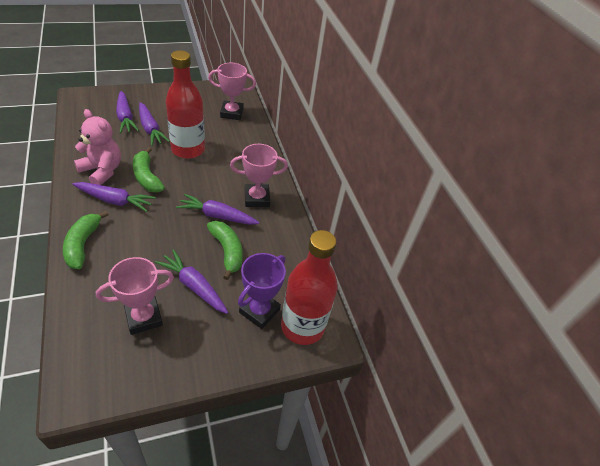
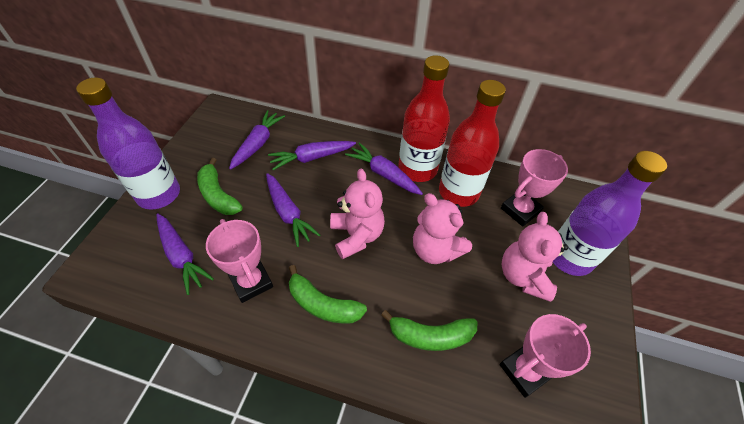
pink teddy bear: 1 -> 3
purple bottle: 0 -> 2
purple trophy: 1 -> 0

